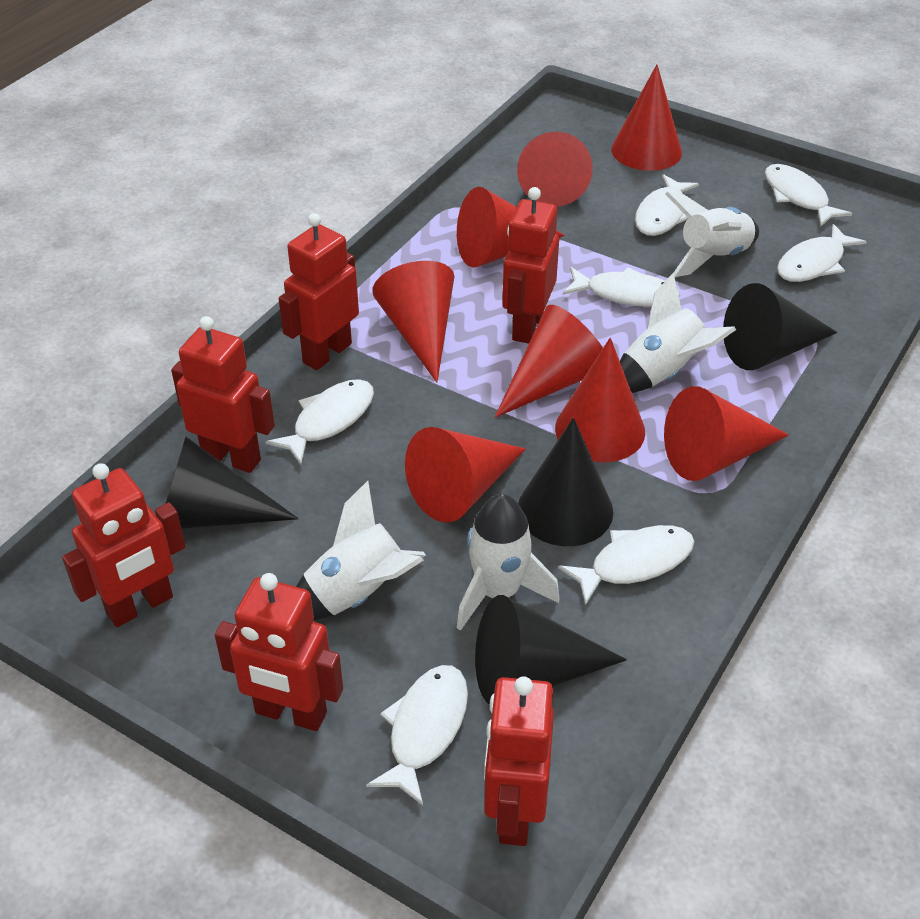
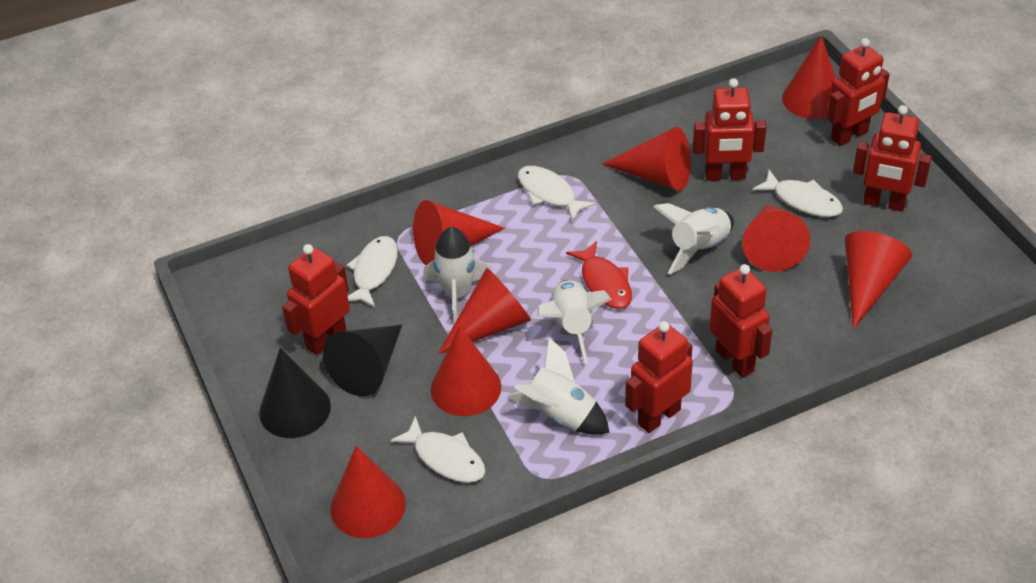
black cone: 4 -> 2
red fish: 0 -> 1
white fish: 7 -> 4

